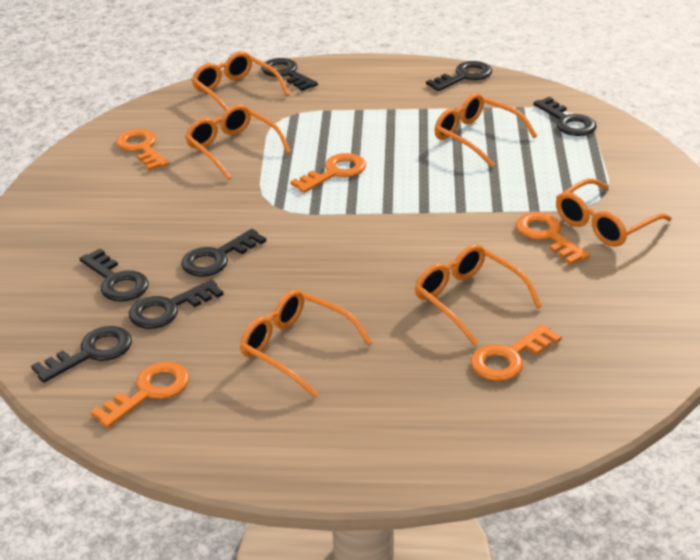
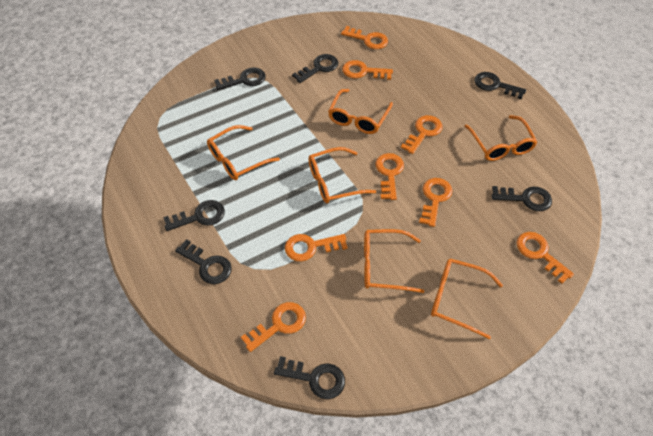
orange key: 5 -> 8

